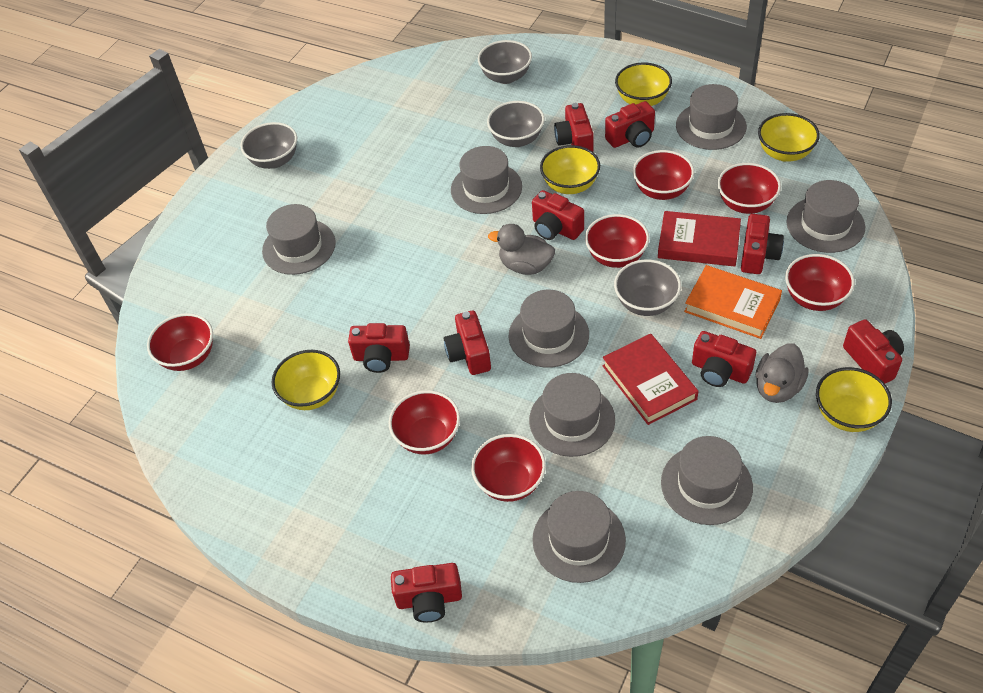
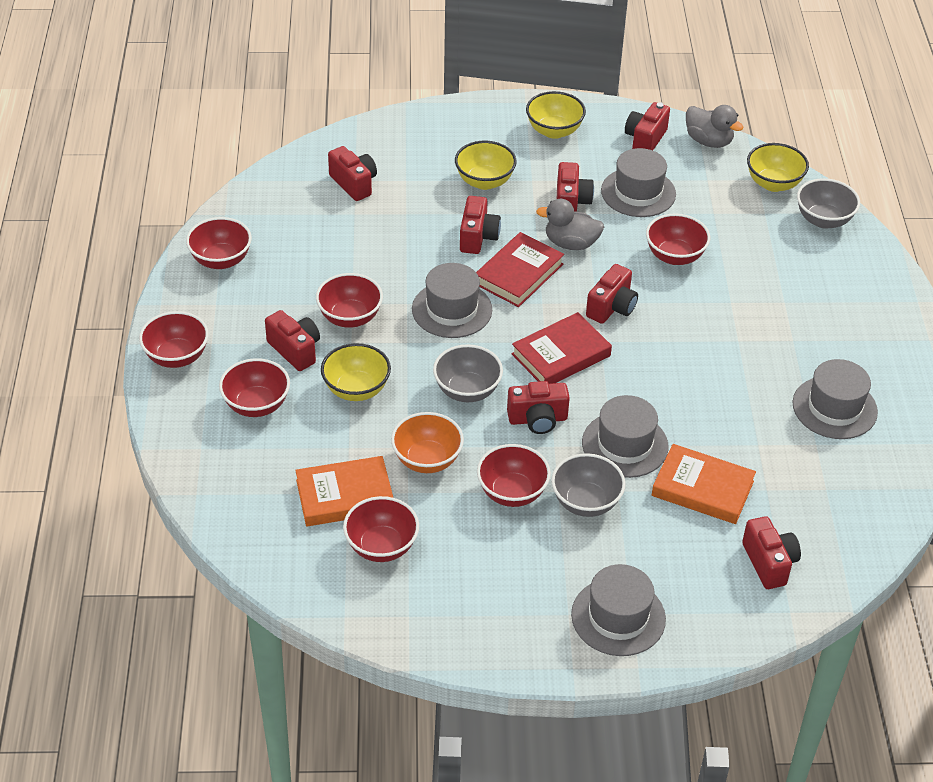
grey bowl: 4 -> 3
grey hat: 8 -> 5
orange book: 1 -> 2
orange bowl: 0 -> 1
red camera: 9 -> 8
yellow bowl: 5 -> 4

